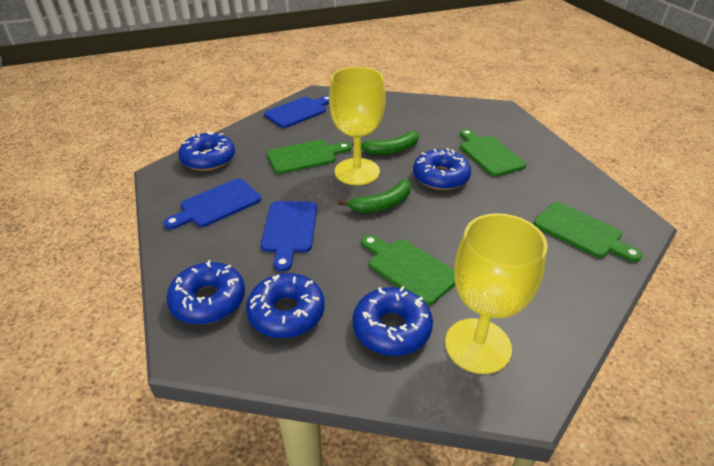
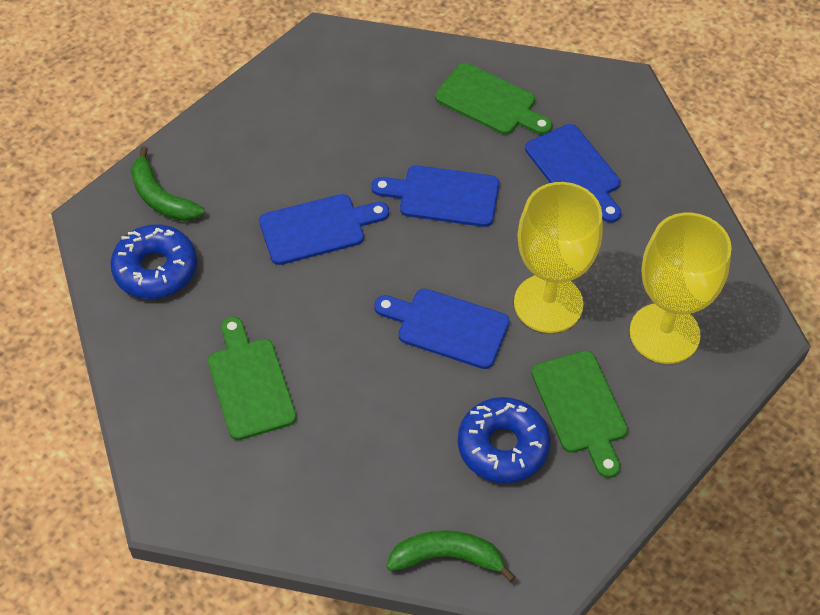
blue cutting board: 3 -> 4
blue donut: 5 -> 2
green cutting board: 4 -> 3

